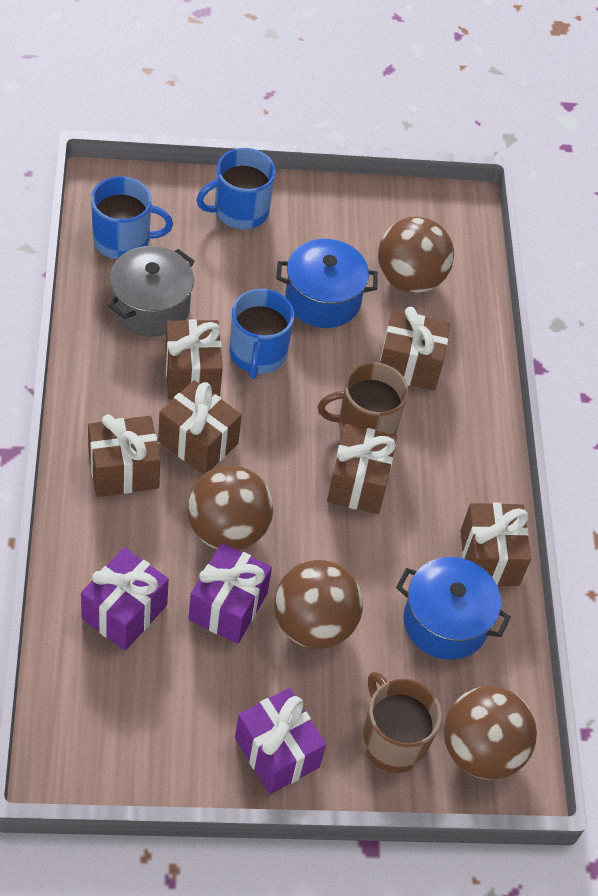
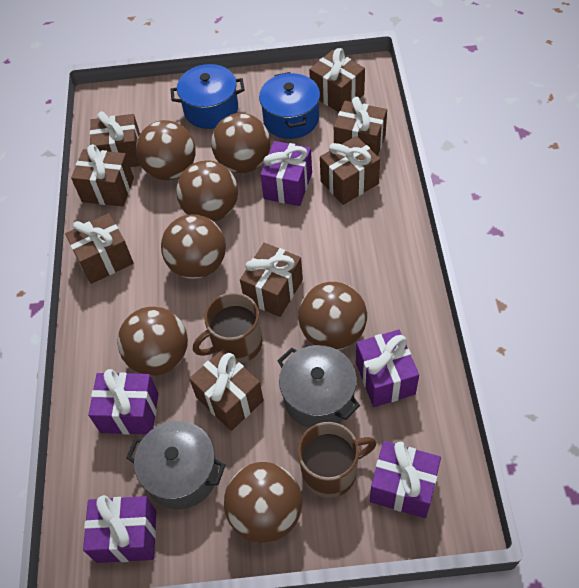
blue mug: 3 -> 0
brown ball: 4 -> 7
brown gift: 6 -> 8
grey pot: 1 -> 2
purple gift: 3 -> 5

